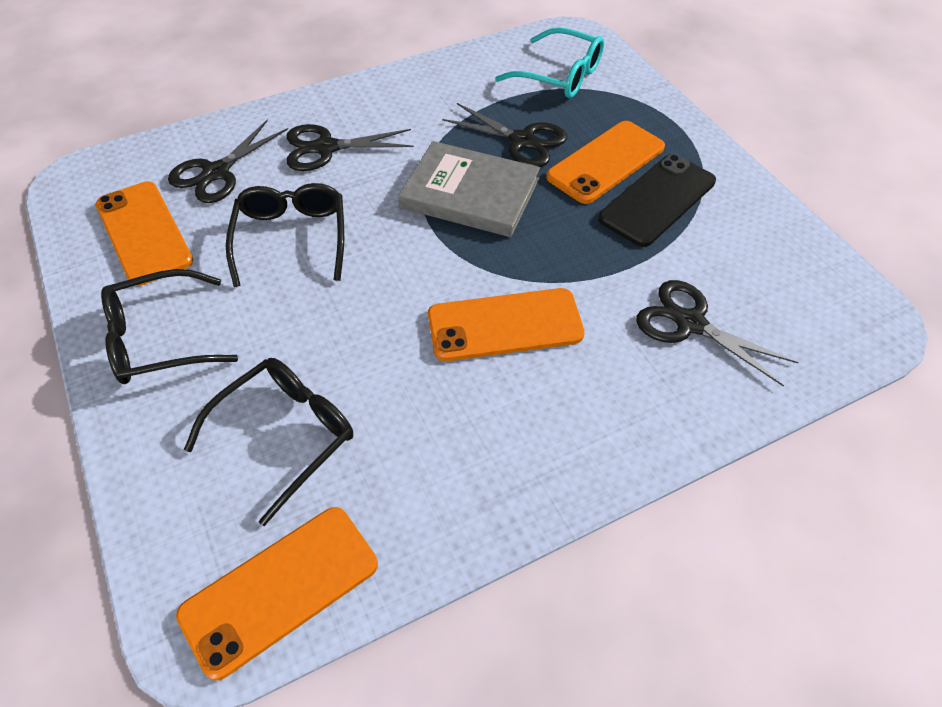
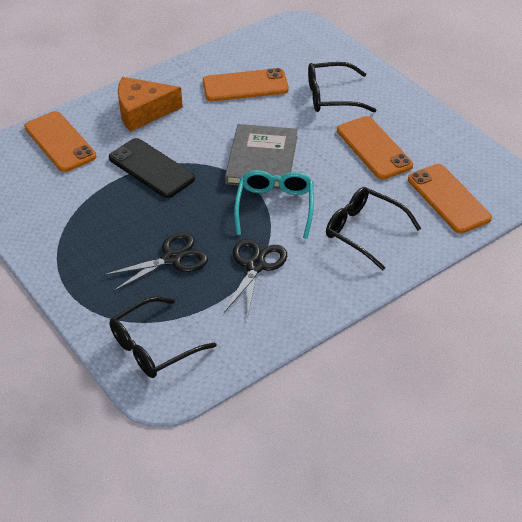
black scissors: 4 -> 2
orange cheese: 0 -> 1

